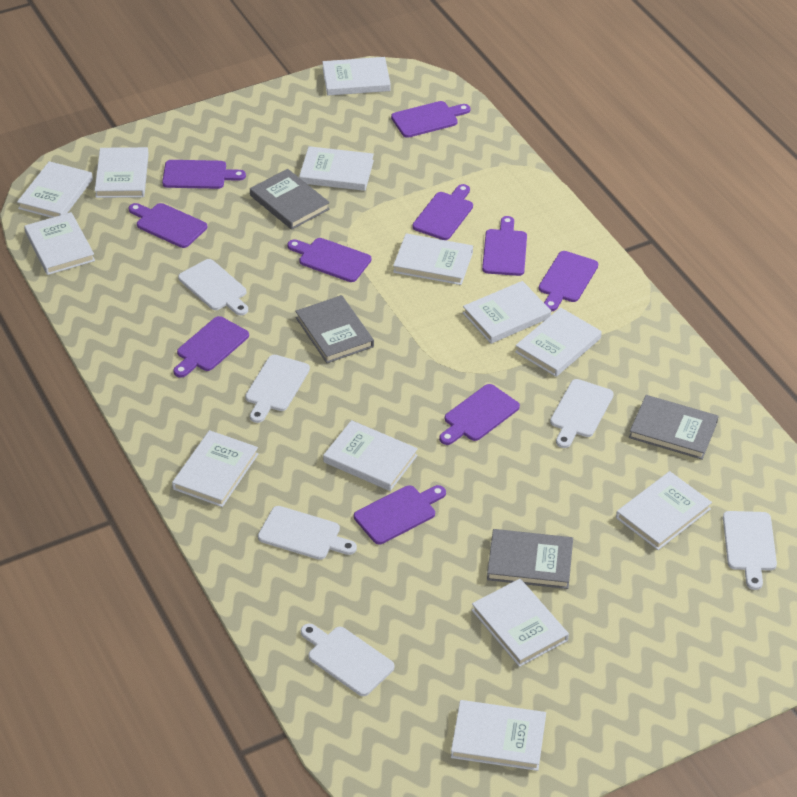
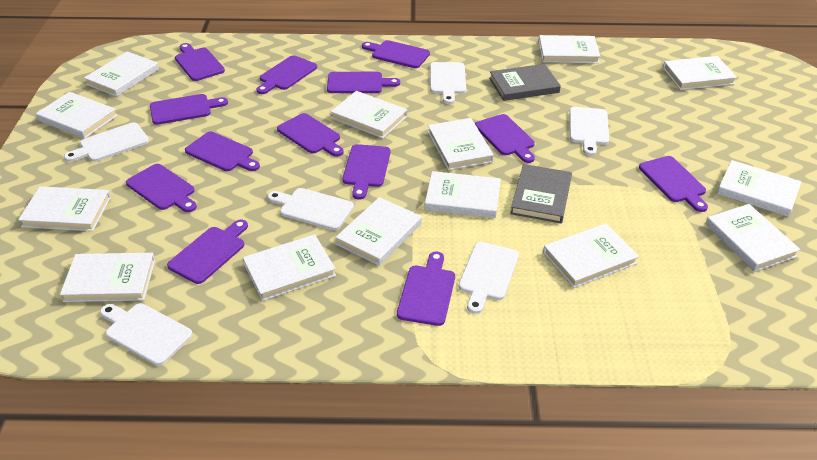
grey book: 4 -> 2
purple cutting board: 10 -> 13
white book: 13 -> 14

